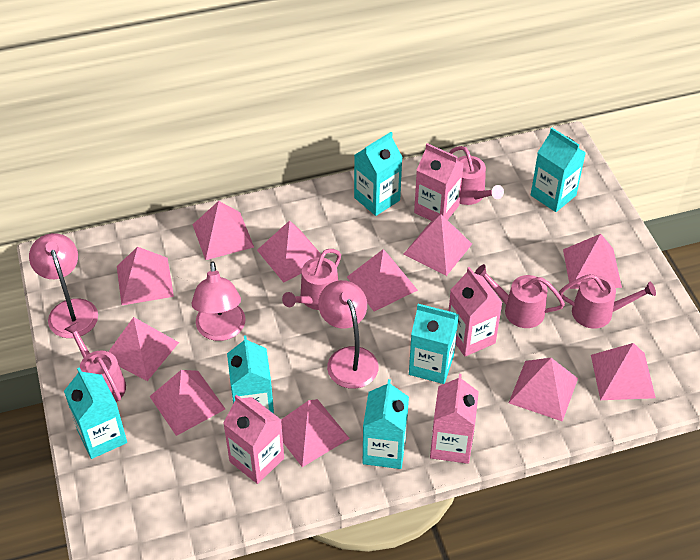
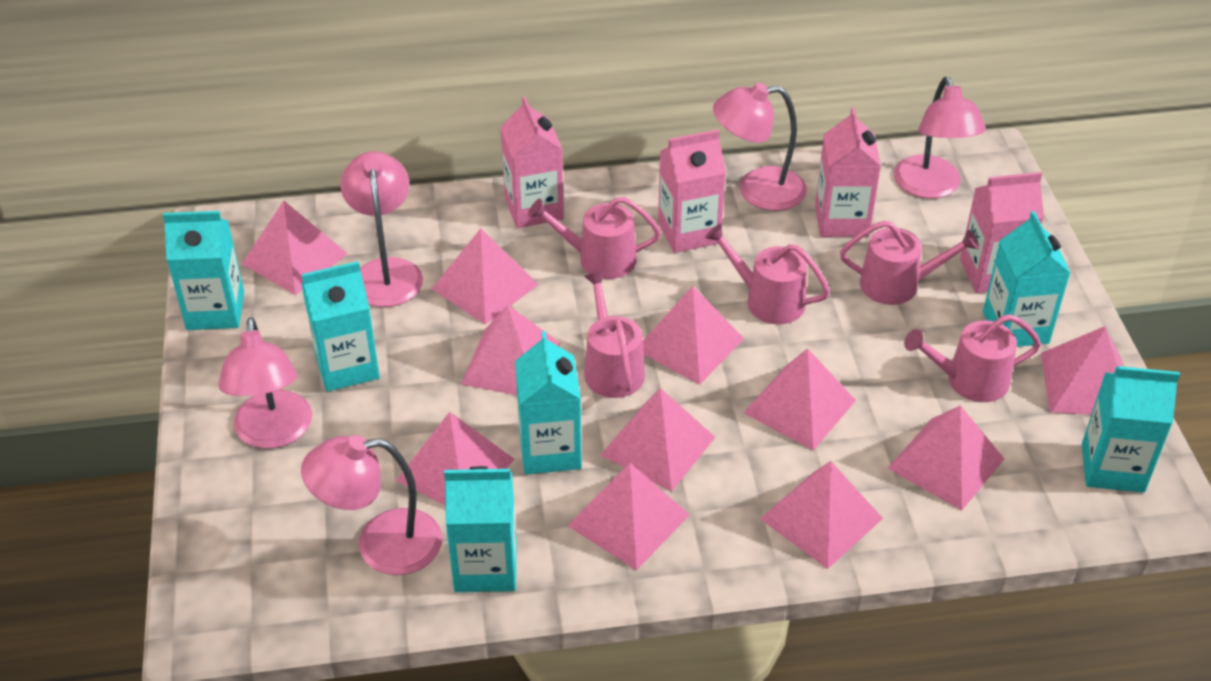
pink lamp: 3 -> 5

